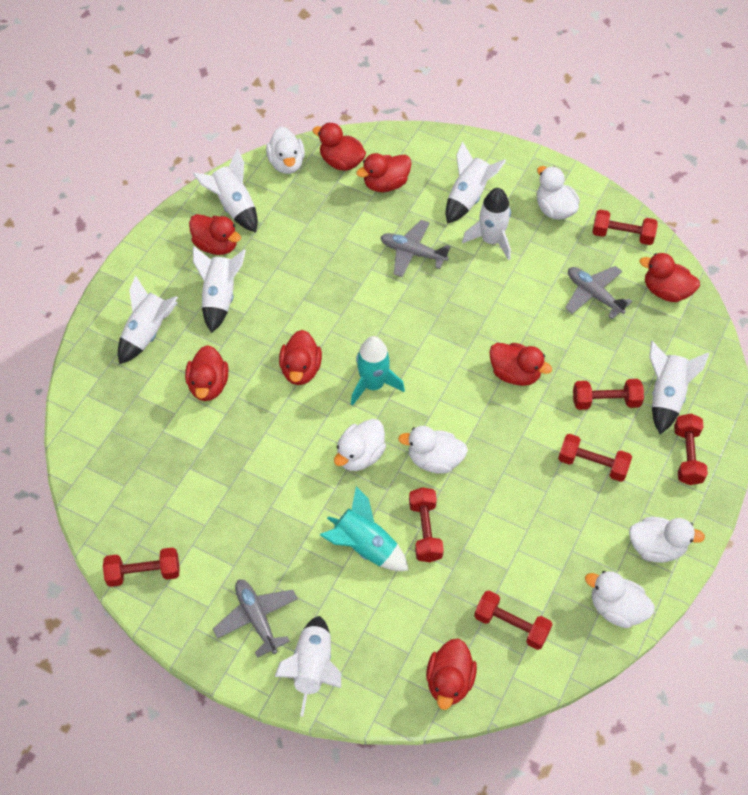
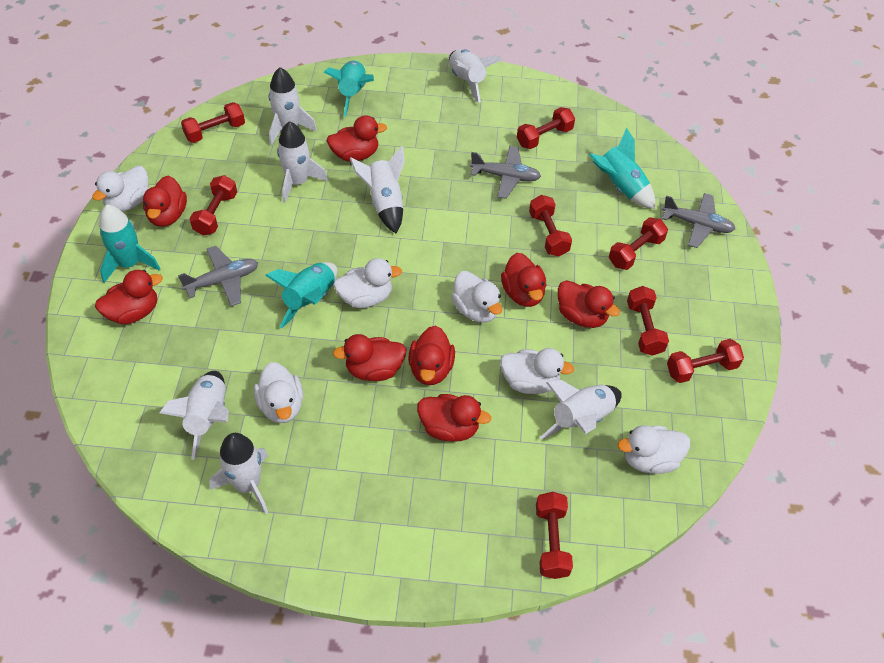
red dumbbell: 7 -> 8
turquoise rocket: 2 -> 4

